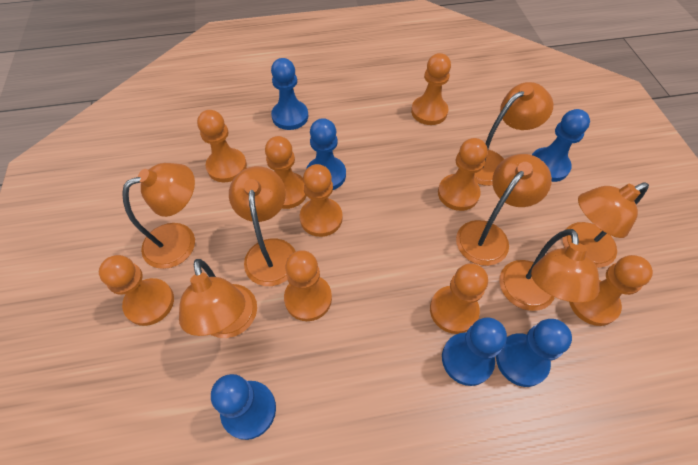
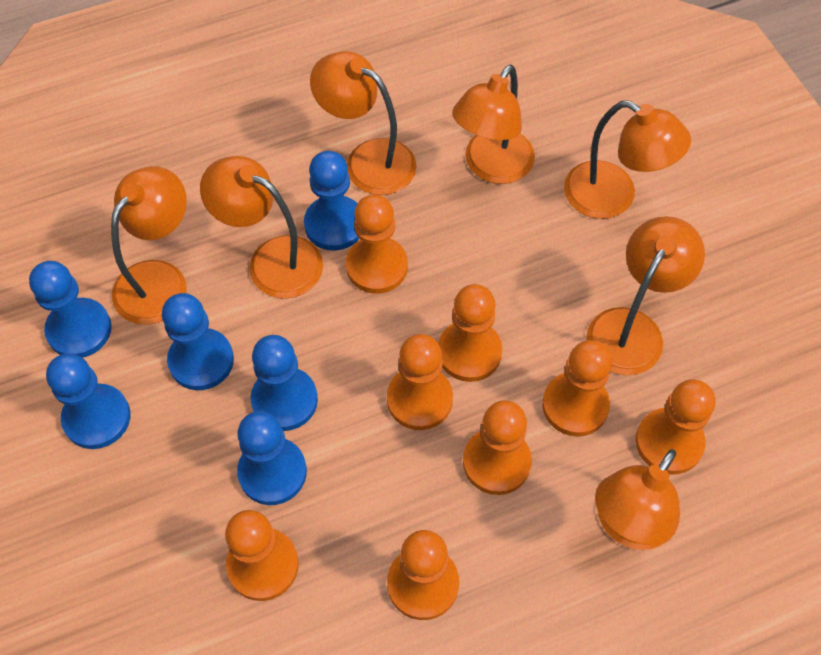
orange pawn: 9 -> 8

